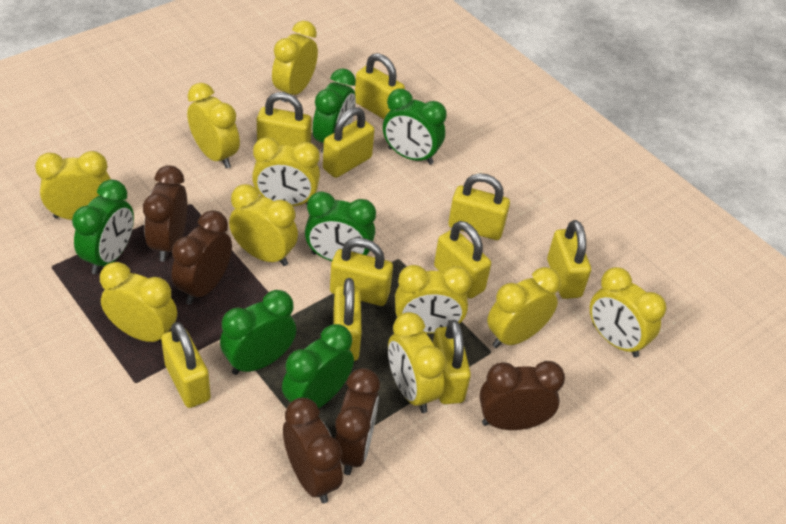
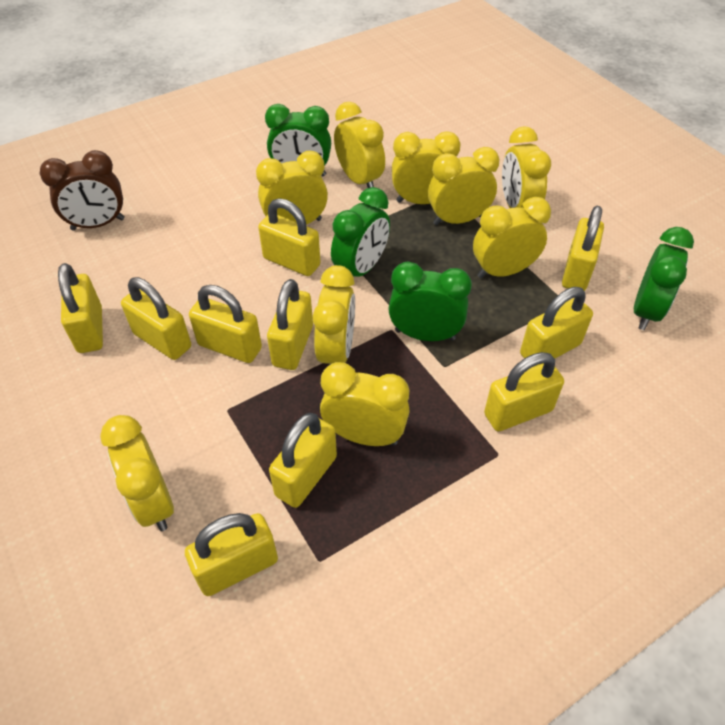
brown clock: 5 -> 1
green clock: 6 -> 4
yellow clock: 10 -> 9

